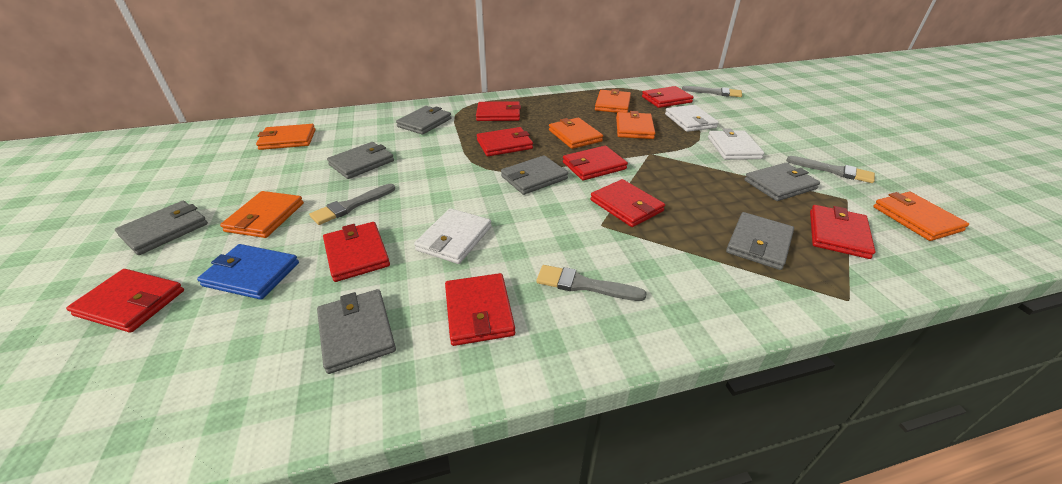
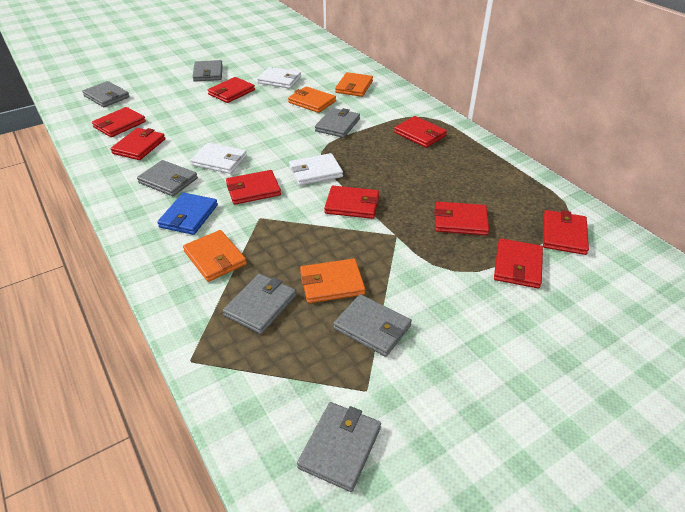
grey brush: 4 -> 0
orange wallet: 6 -> 4

